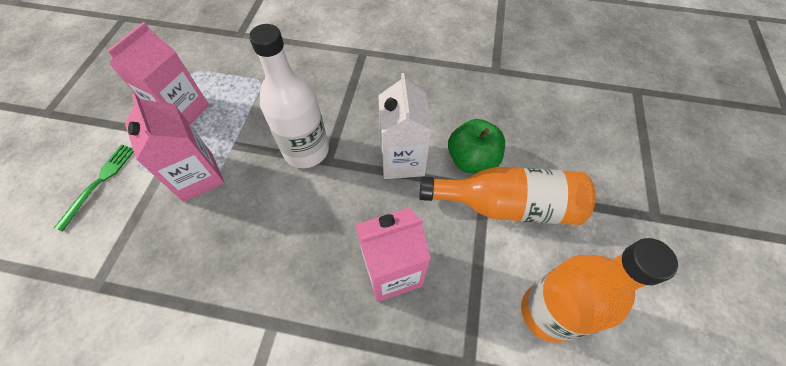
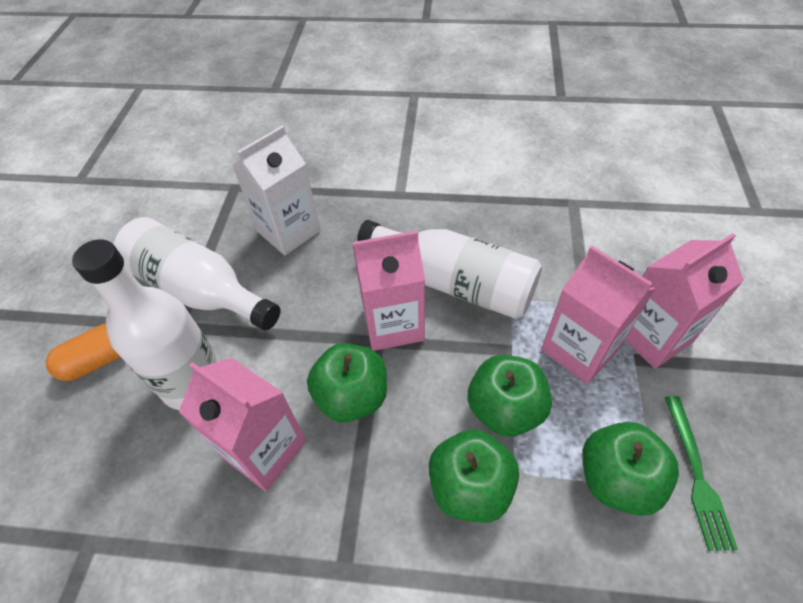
green apple: 1 -> 4
orange bottle: 2 -> 0
orange capsule: 0 -> 1
pink carton: 3 -> 4
white bottle: 1 -> 3

